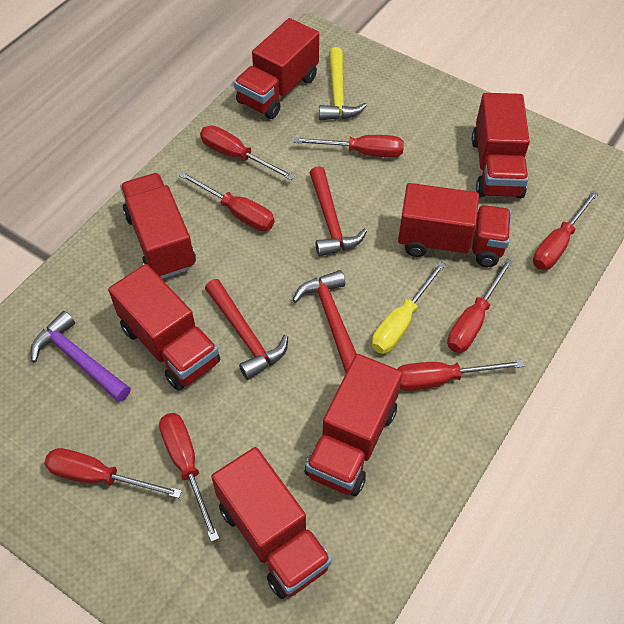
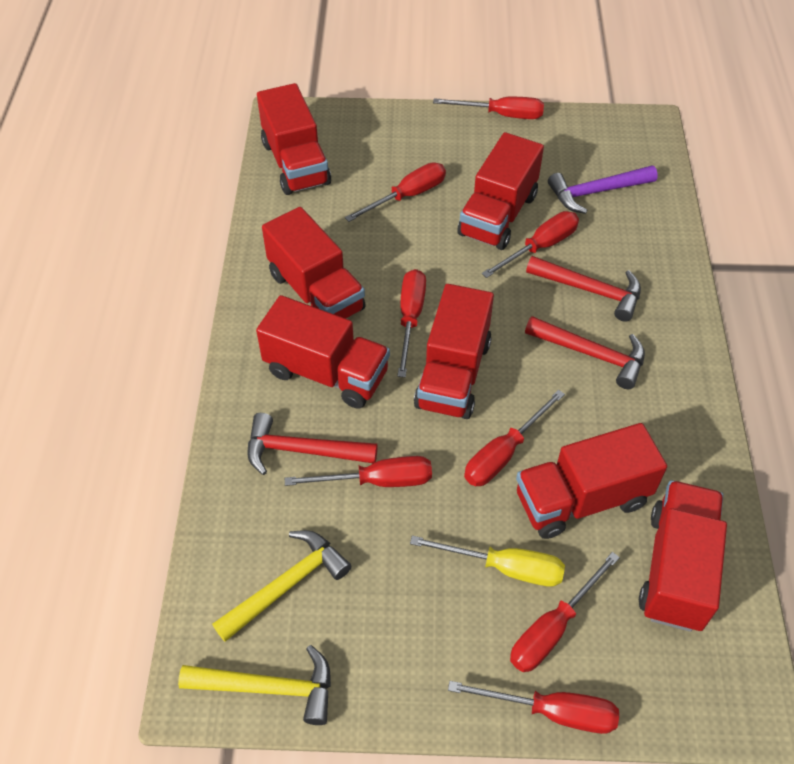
yellow hammer: 1 -> 2

